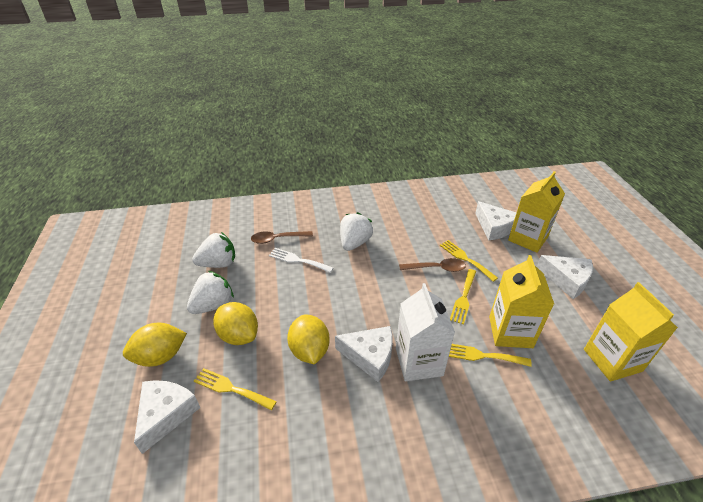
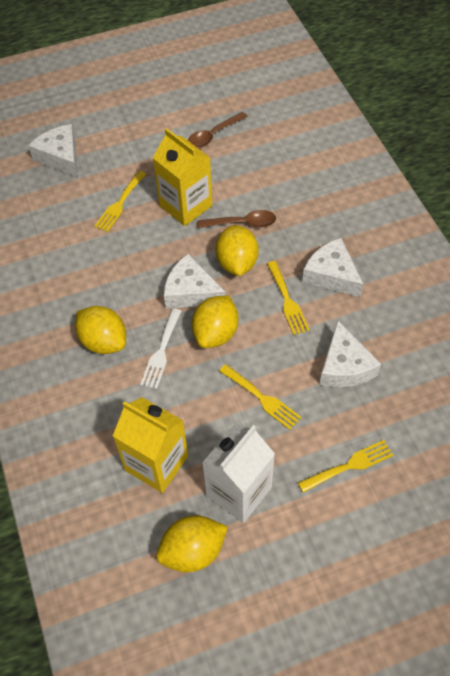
white strawberry: 3 -> 0
yellow carton: 3 -> 2
yellow lemon: 3 -> 4

